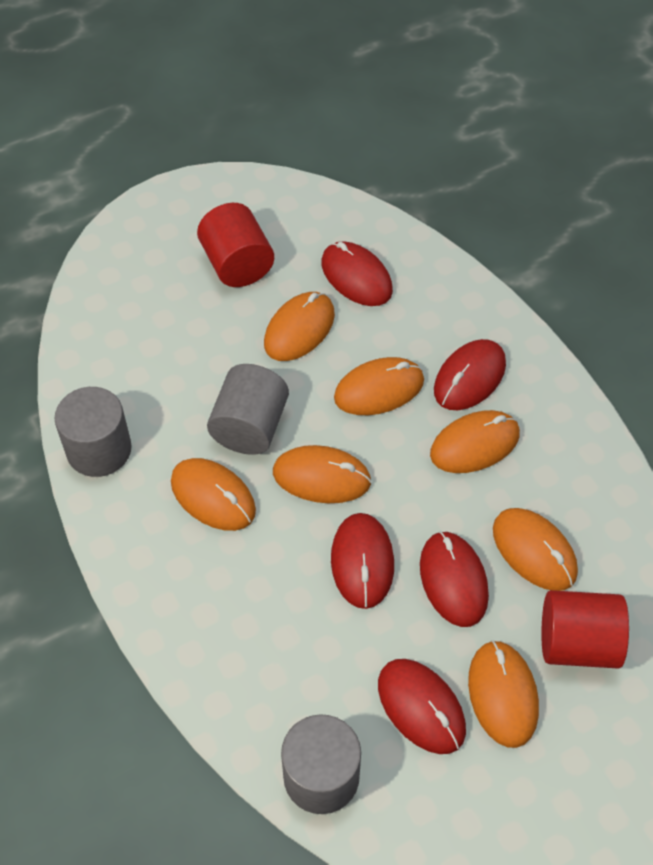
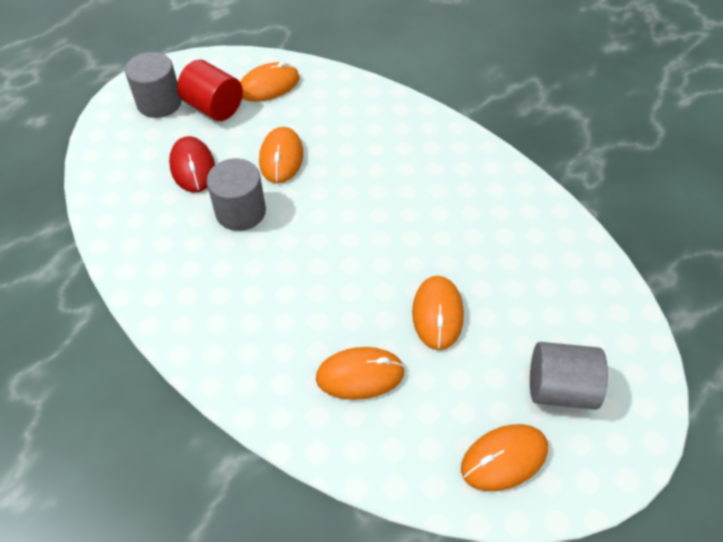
orange mouse: 7 -> 5
red cylinder: 2 -> 1
red mouse: 5 -> 1

